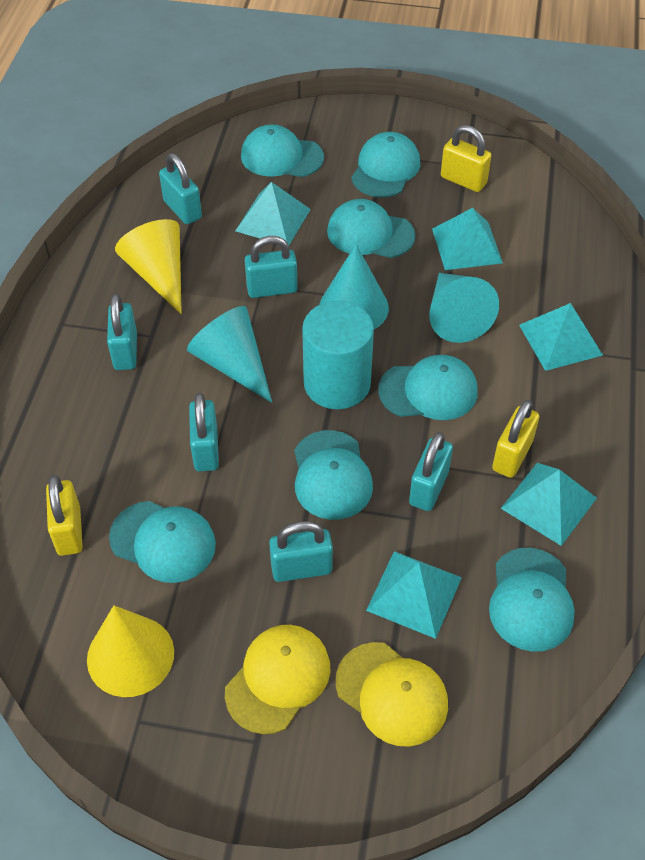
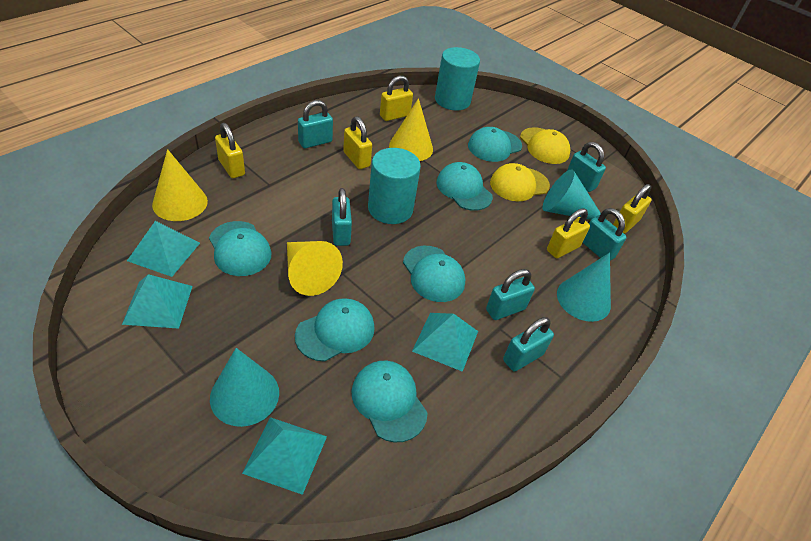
turquoise cap: 7 -> 6
turquoise cylinder: 1 -> 2
turquoise pyramid: 5 -> 4
yellow cone: 2 -> 3
yellow padlock: 3 -> 5

